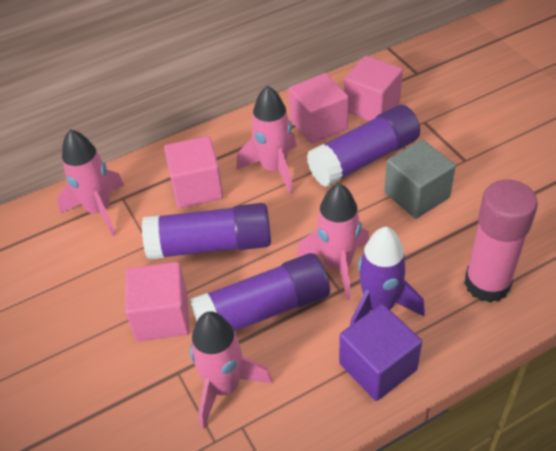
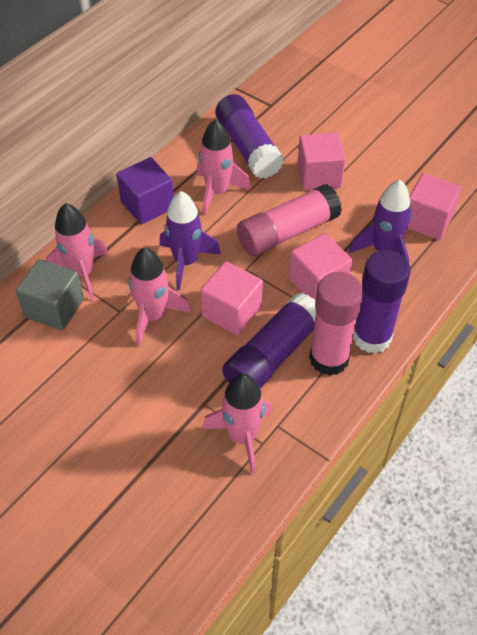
pink glue stick: 1 -> 2
purple rocket: 1 -> 2

